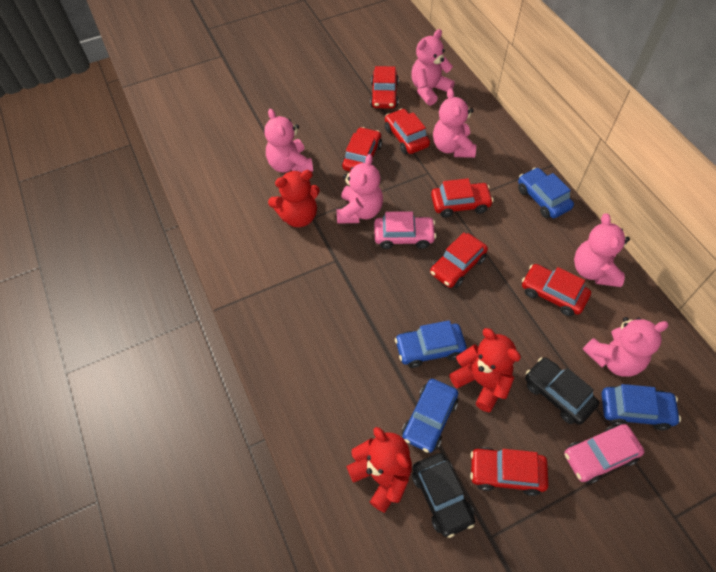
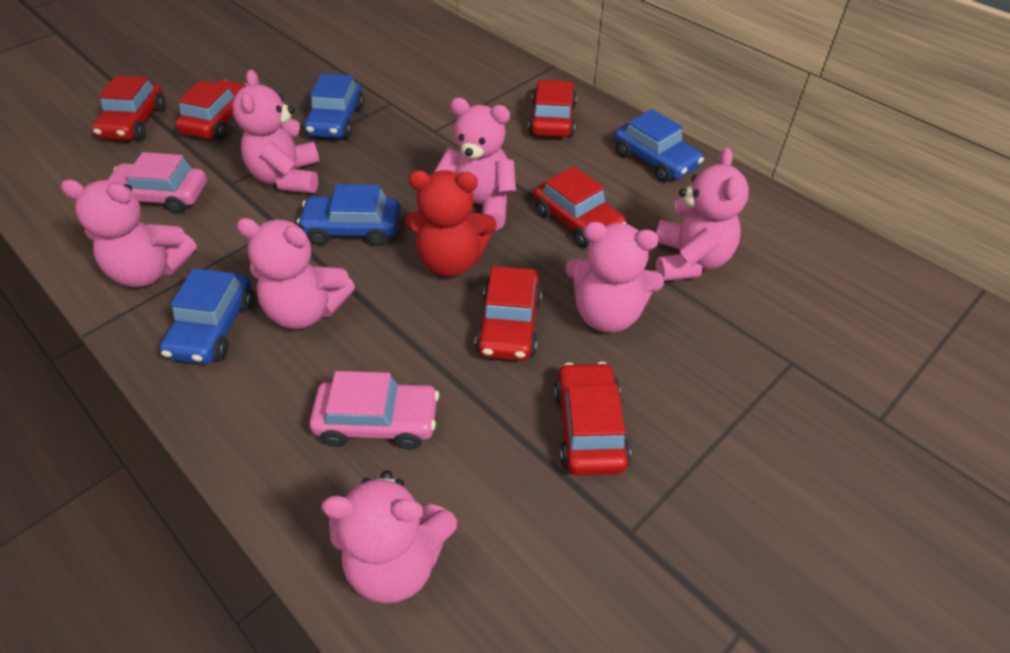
black car: 2 -> 0
pink teddy bear: 6 -> 7
red car: 7 -> 6
red teddy bear: 3 -> 1

